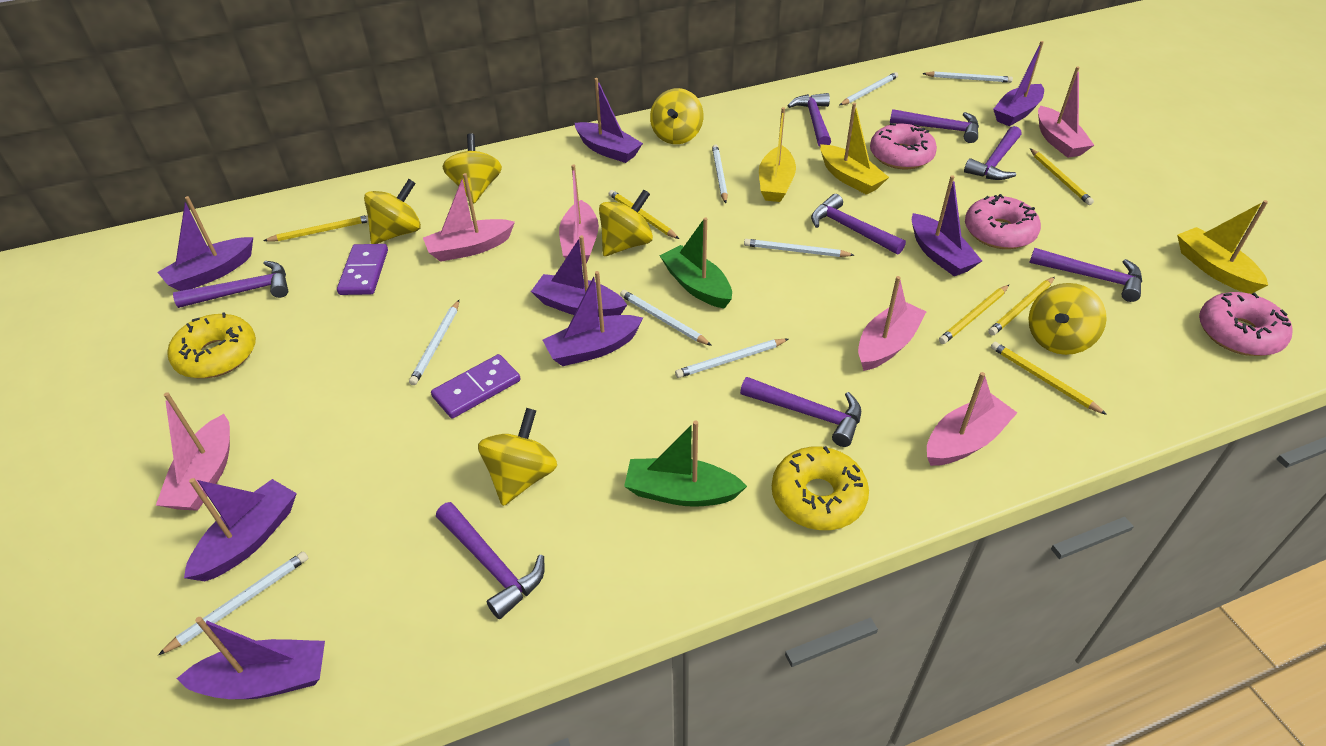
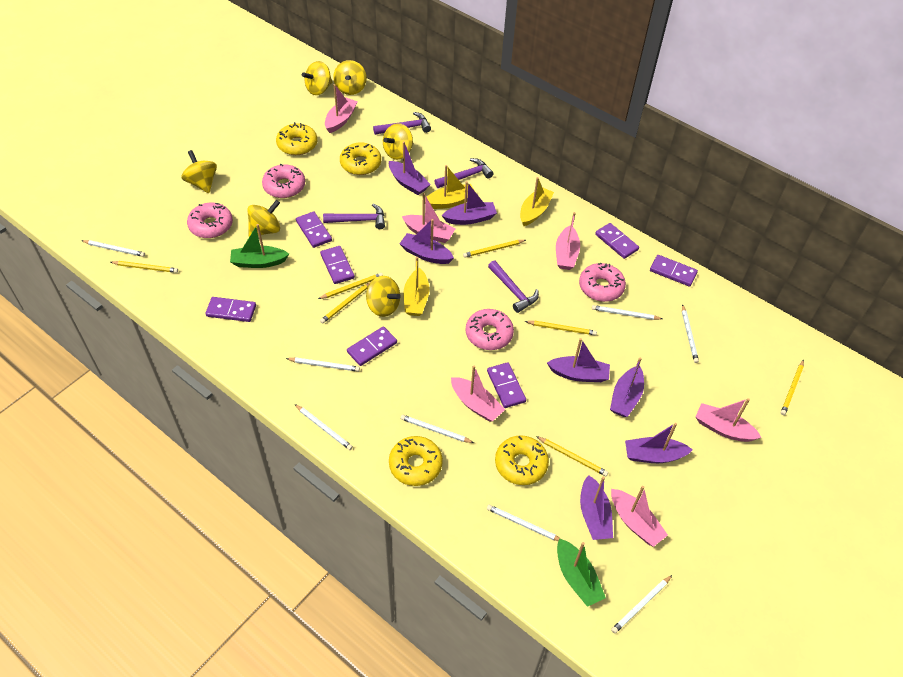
pink donut: 3 -> 4
purple boat: 8 -> 7
purple domino: 2 -> 7
purple hammer: 8 -> 4
yellow donut: 2 -> 4
yellow pencil: 6 -> 7

